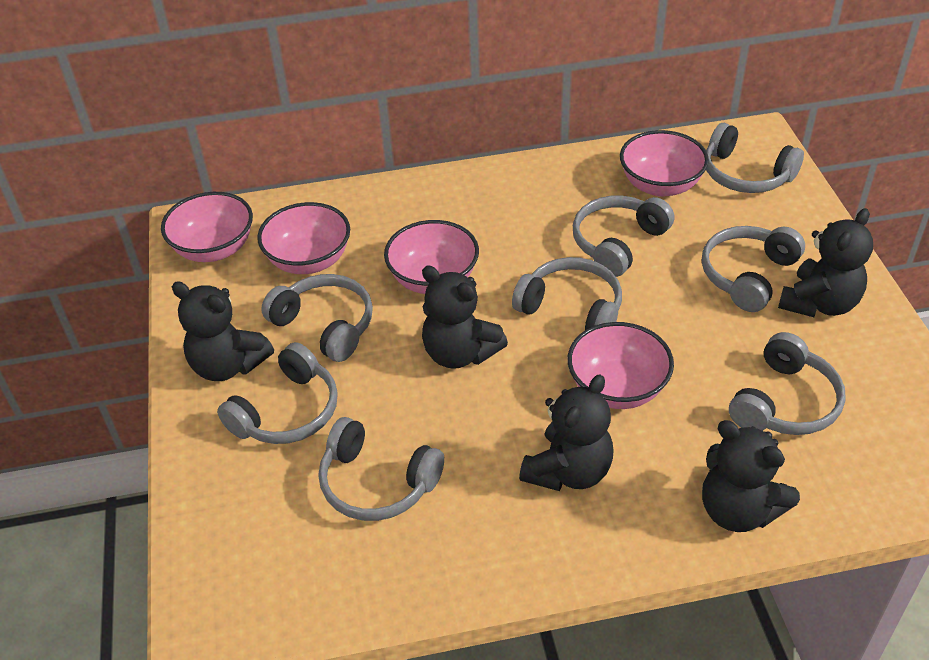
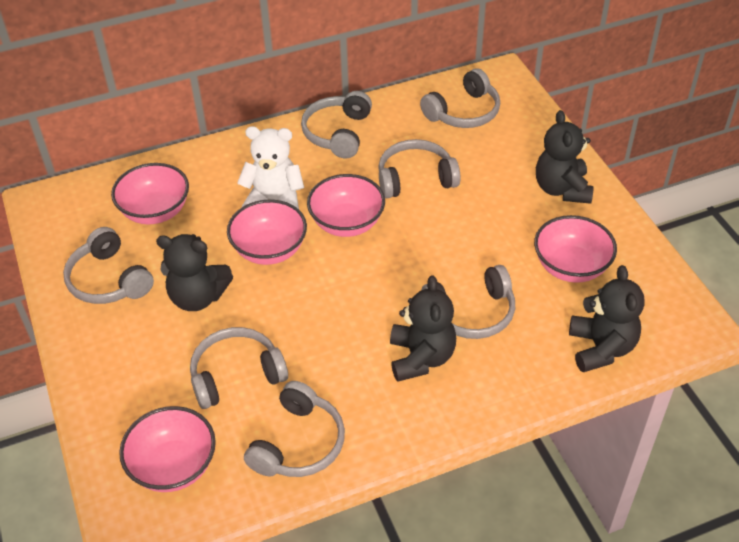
black teddy bear: 5 -> 4
grey headphones: 8 -> 7
white teddy bear: 0 -> 1

